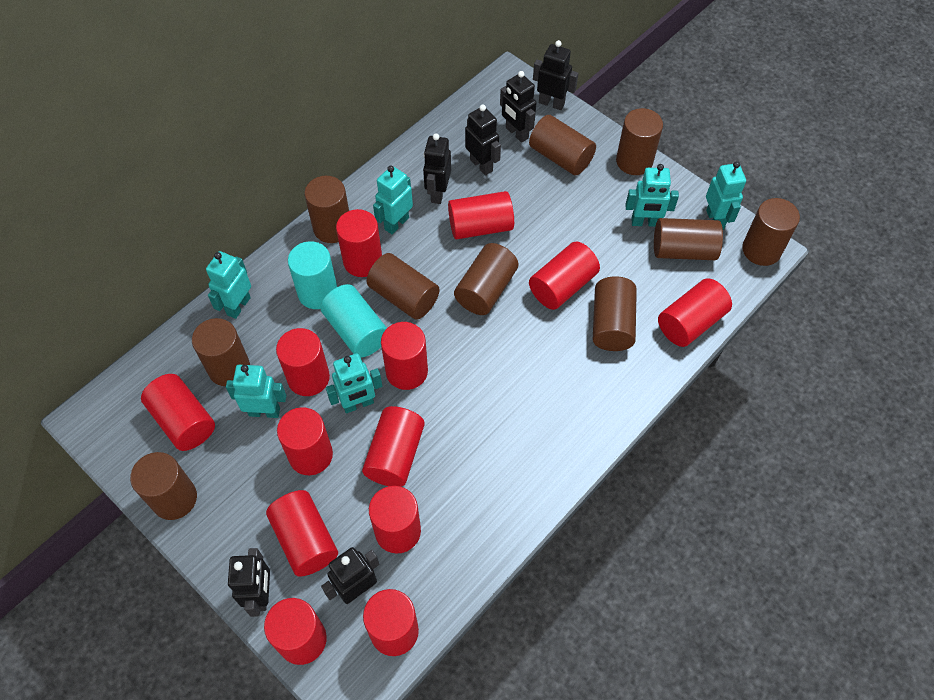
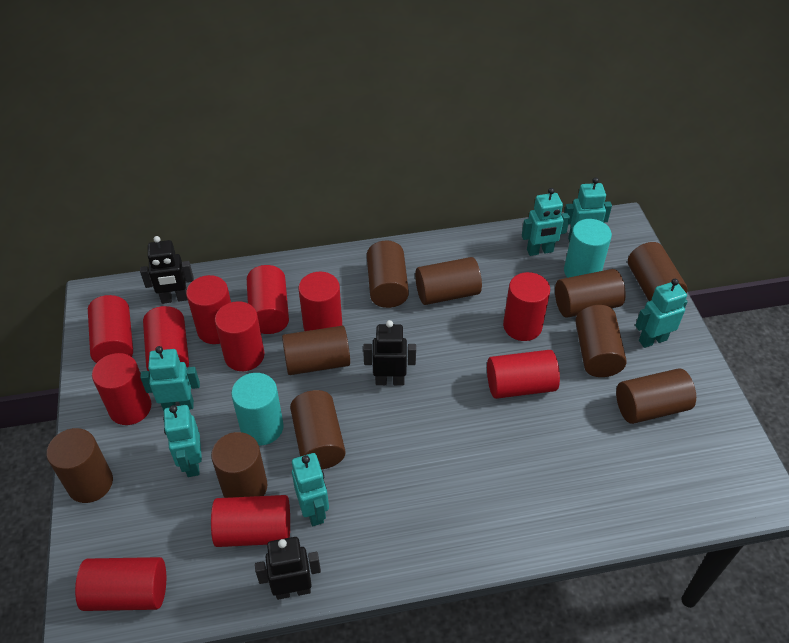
black robot: 6 -> 3
red cylinder: 13 -> 11

